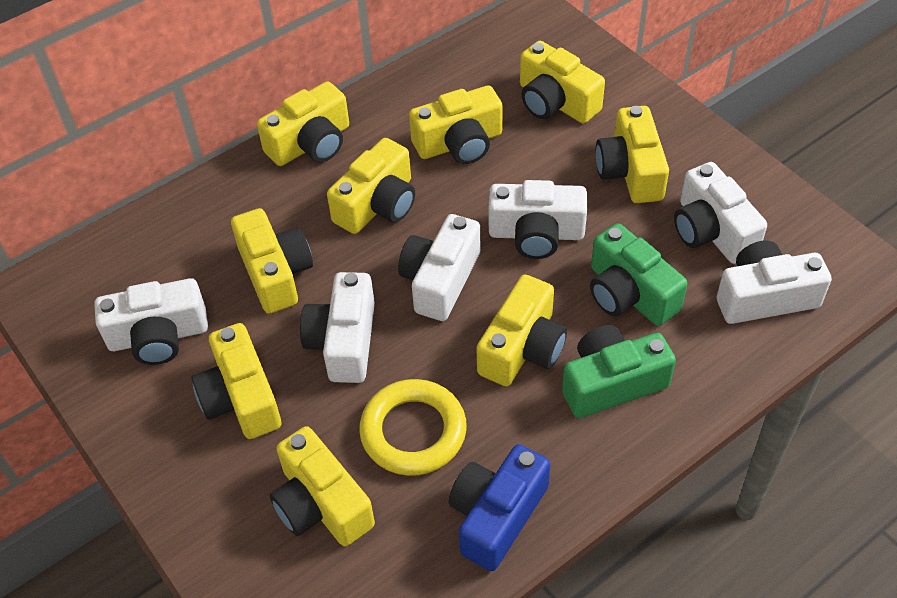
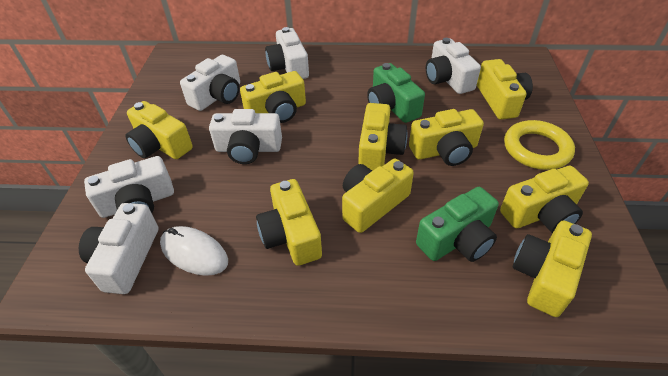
blue camera: 1 -> 0
white mouse: 0 -> 1

